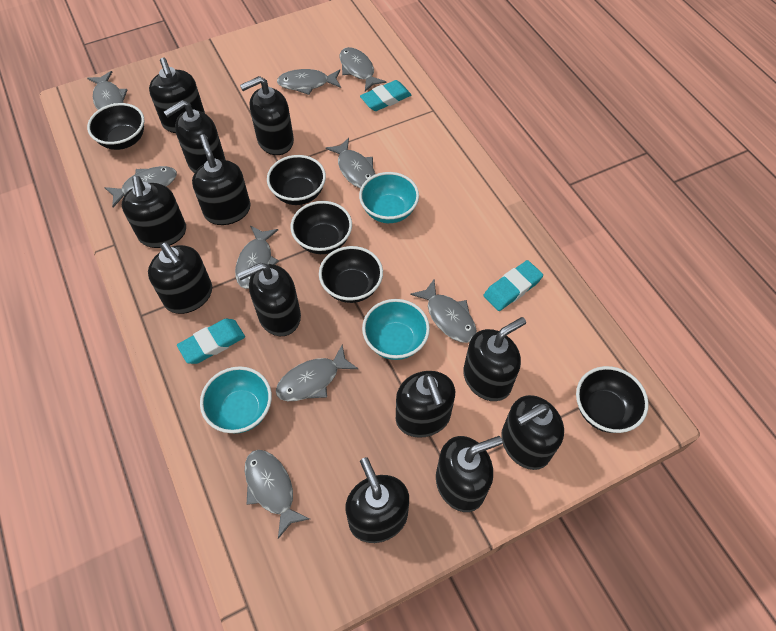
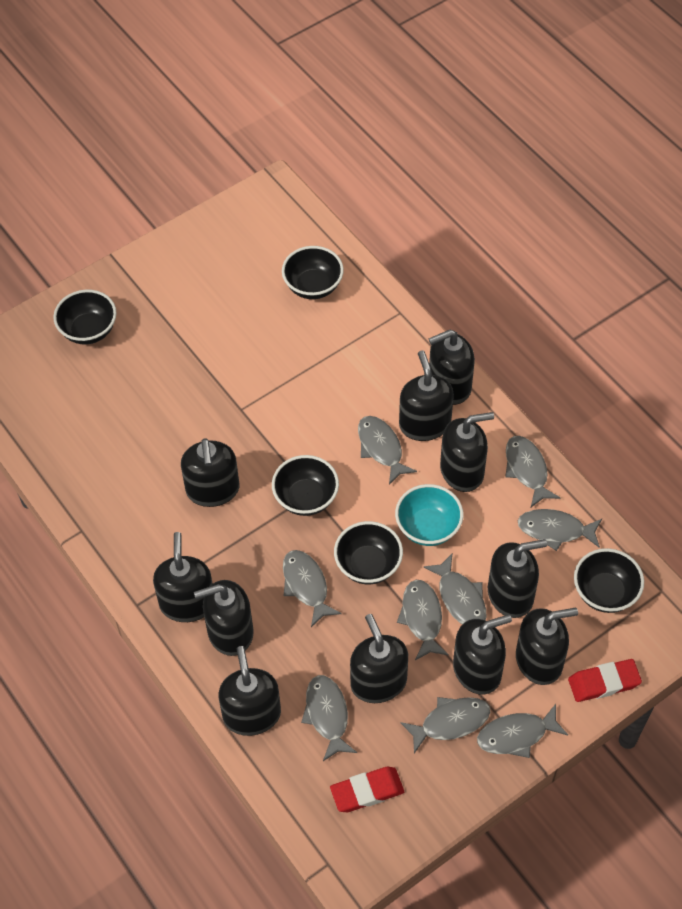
black soap dispenser: 12 -> 11
red eraser: 0 -> 2
turquoise bowl: 3 -> 1
turquoise eraser: 3 -> 0

